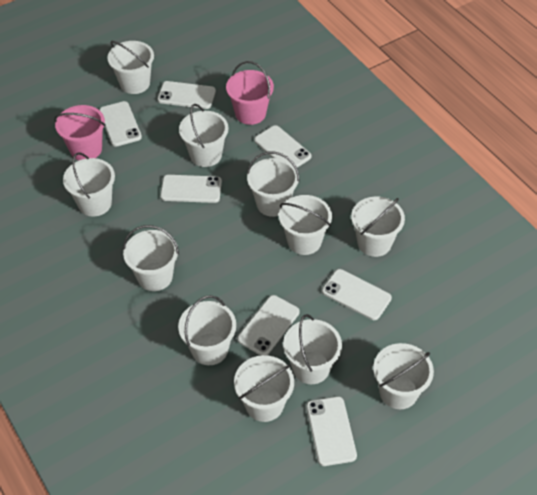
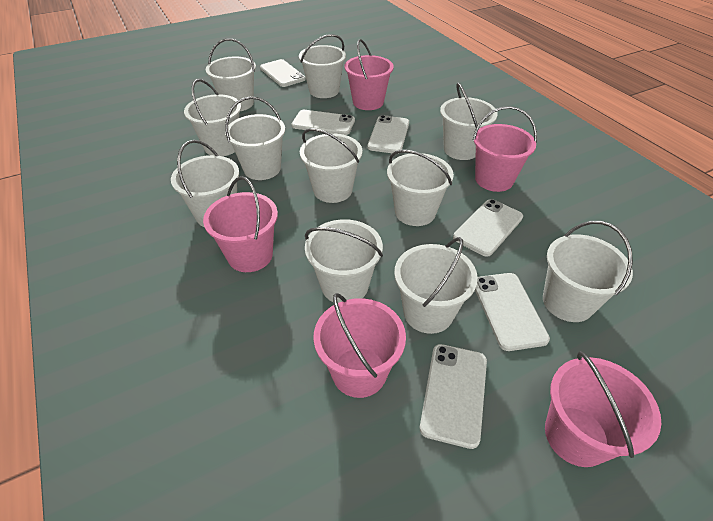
pink bucket: 2 -> 5
white phone: 7 -> 6

